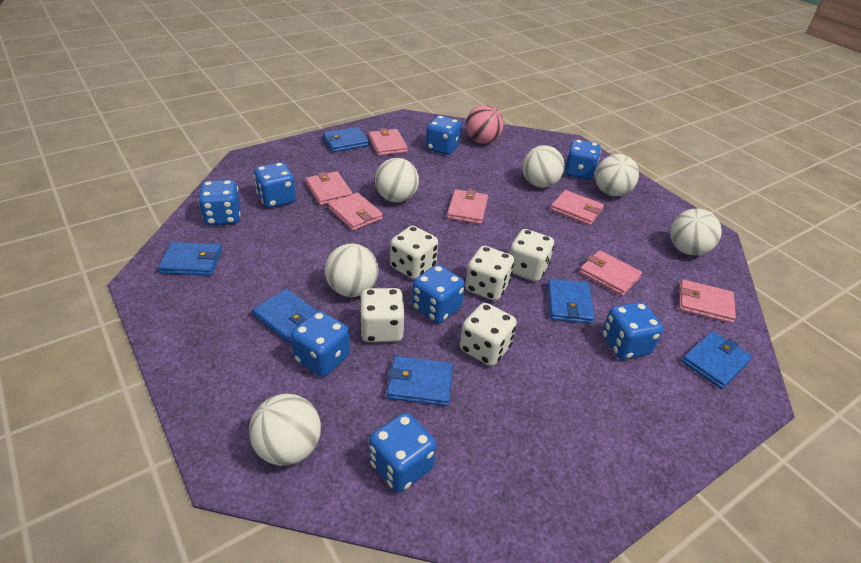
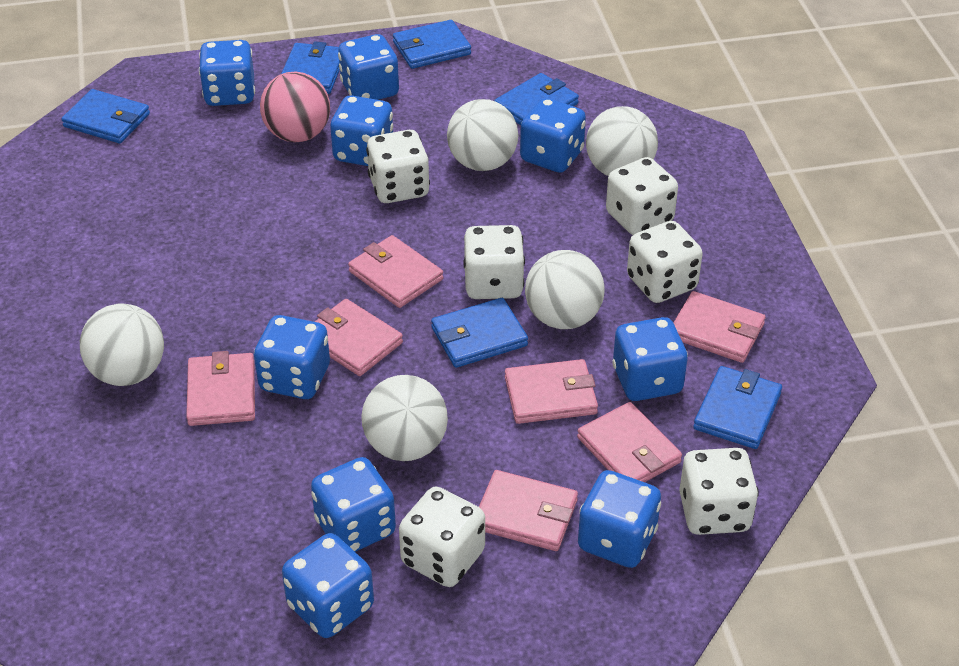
blue dice: 8 -> 9
white ball: 6 -> 5
white dice: 5 -> 6

